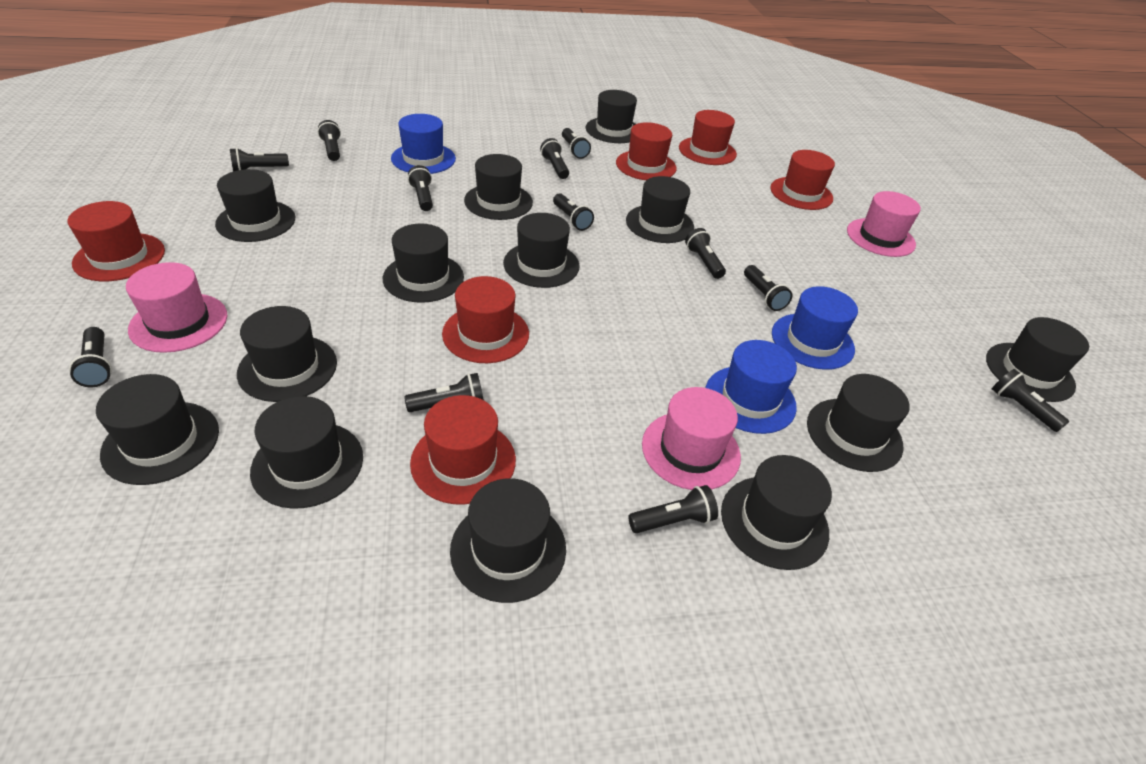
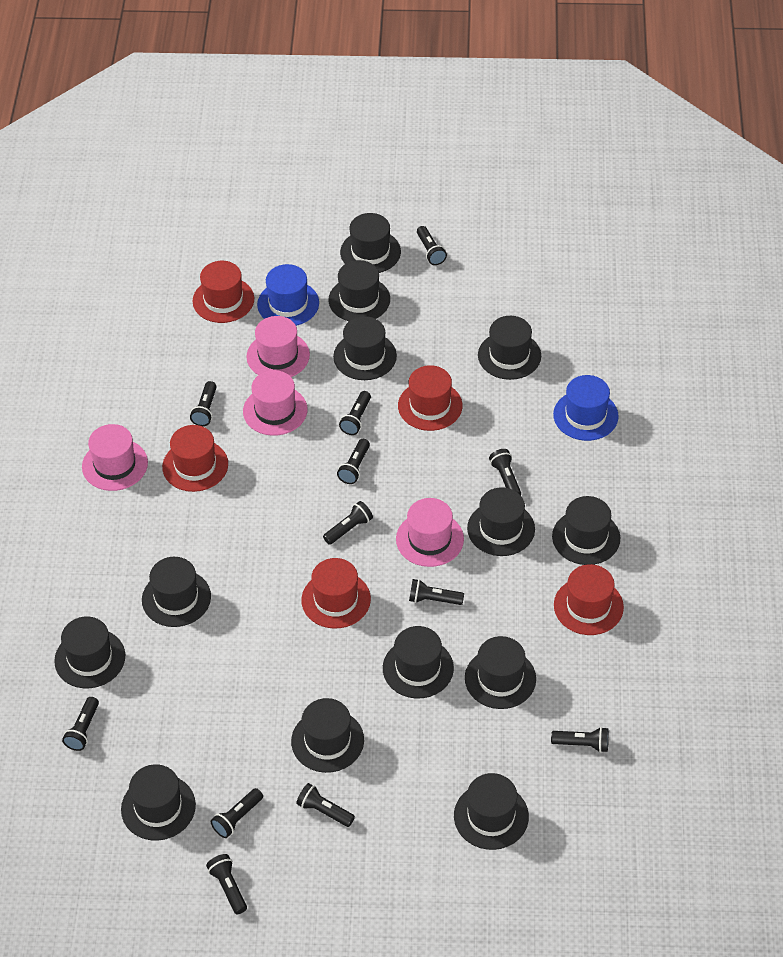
blue hat: 3 -> 2
pink hat: 3 -> 4
red hat: 6 -> 5

